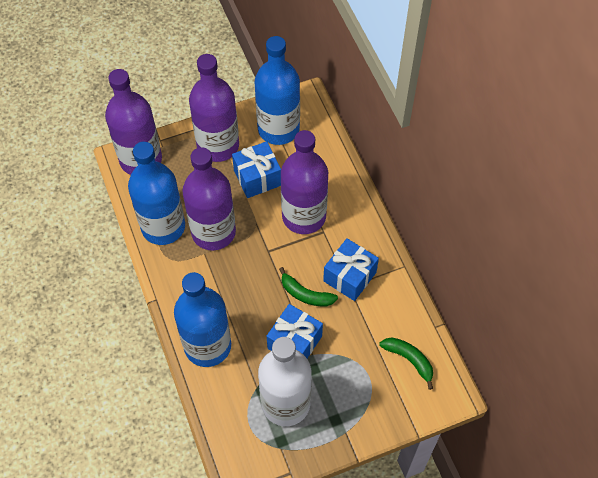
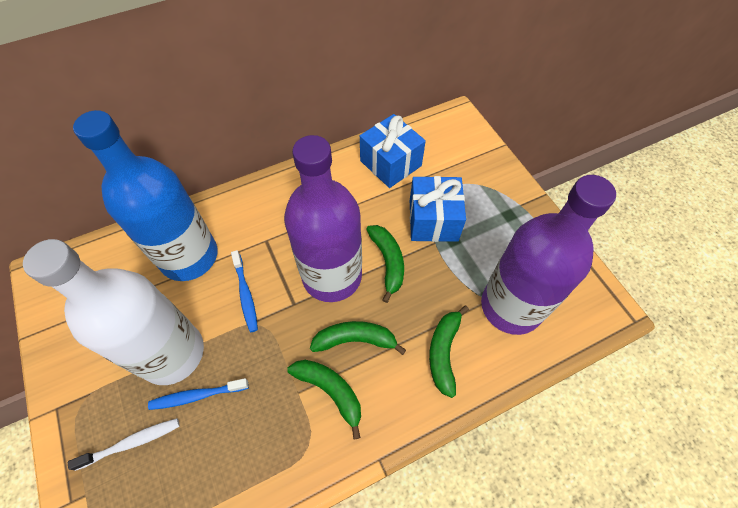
blue bottle: 3 -> 1
blue gift: 3 -> 2
blue toothbrush: 0 -> 2
green banana: 2 -> 4
purple bottle: 4 -> 2
white toothbrush: 0 -> 1

